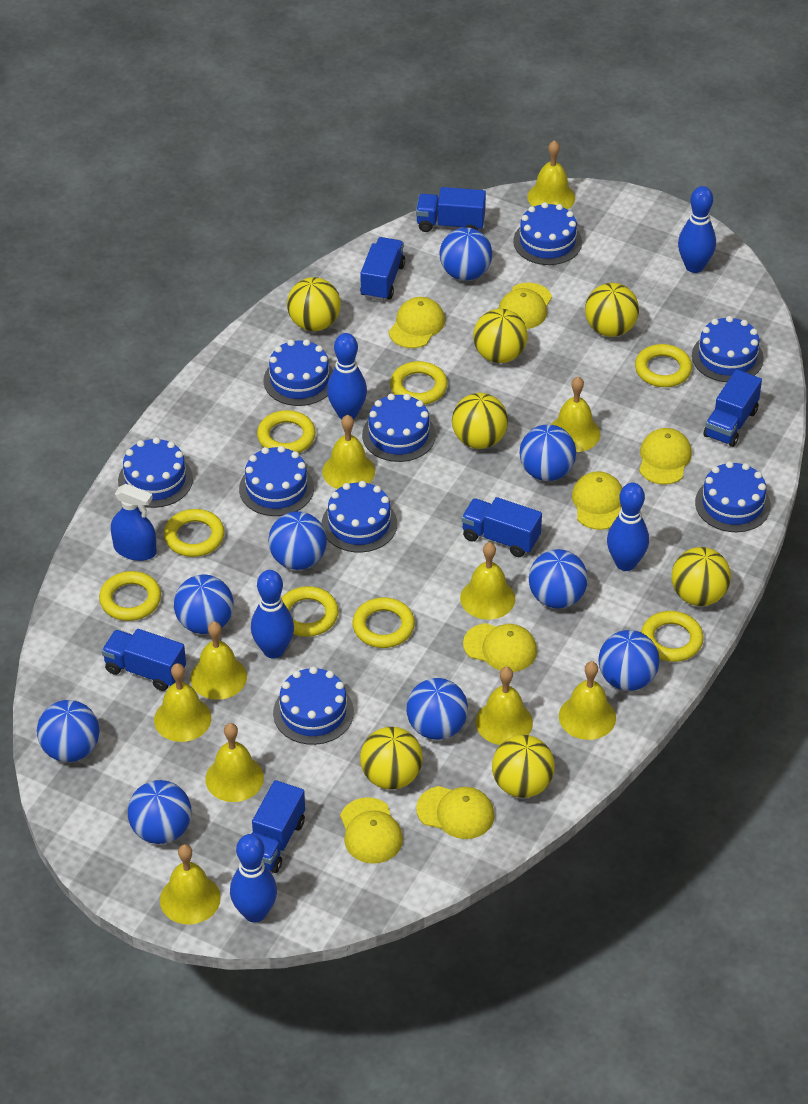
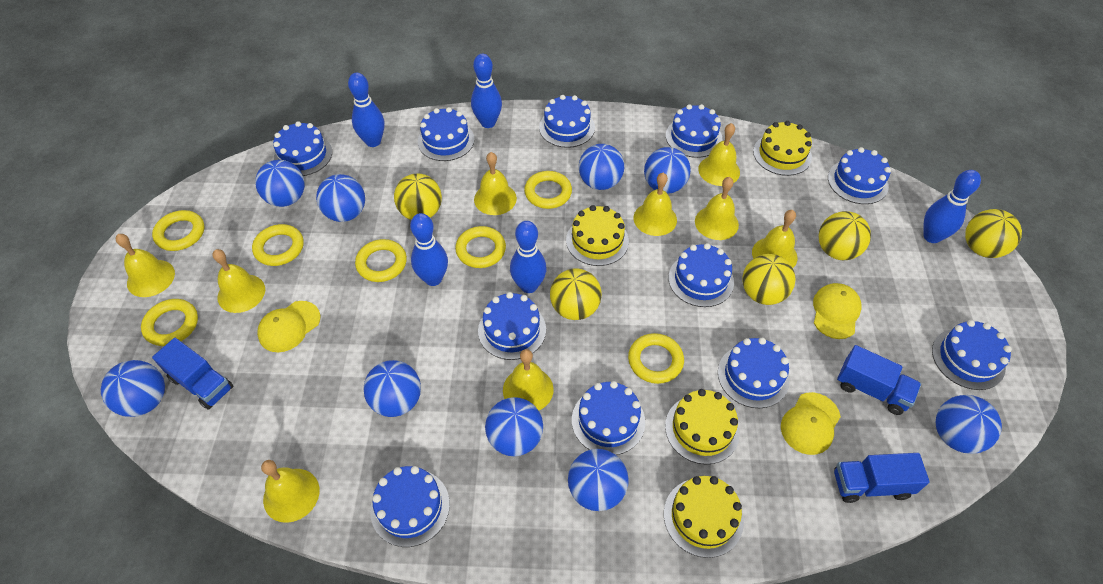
blue cake: 9 -> 11
blue spray bottle: 1 -> 0
blue truck: 6 -> 3
yellow ball: 7 -> 5
yellow bell: 10 -> 9
yellow cake: 0 -> 4
yellow cap: 7 -> 3
yellow ring: 8 -> 7

